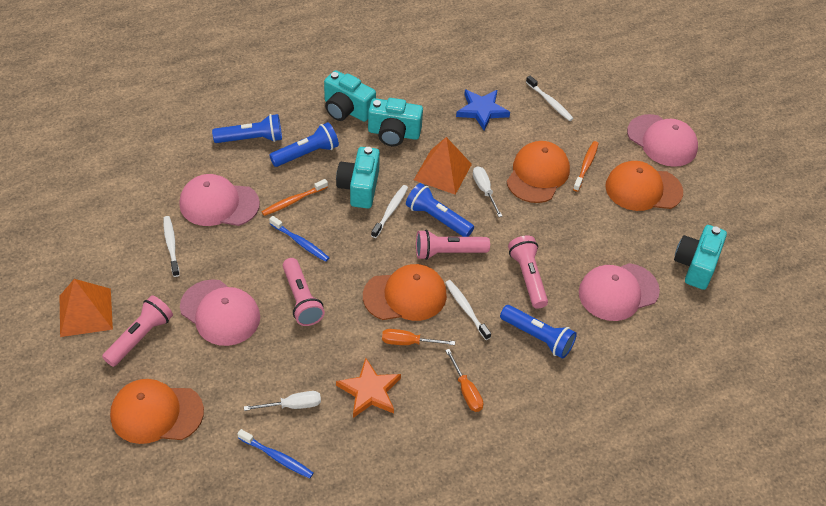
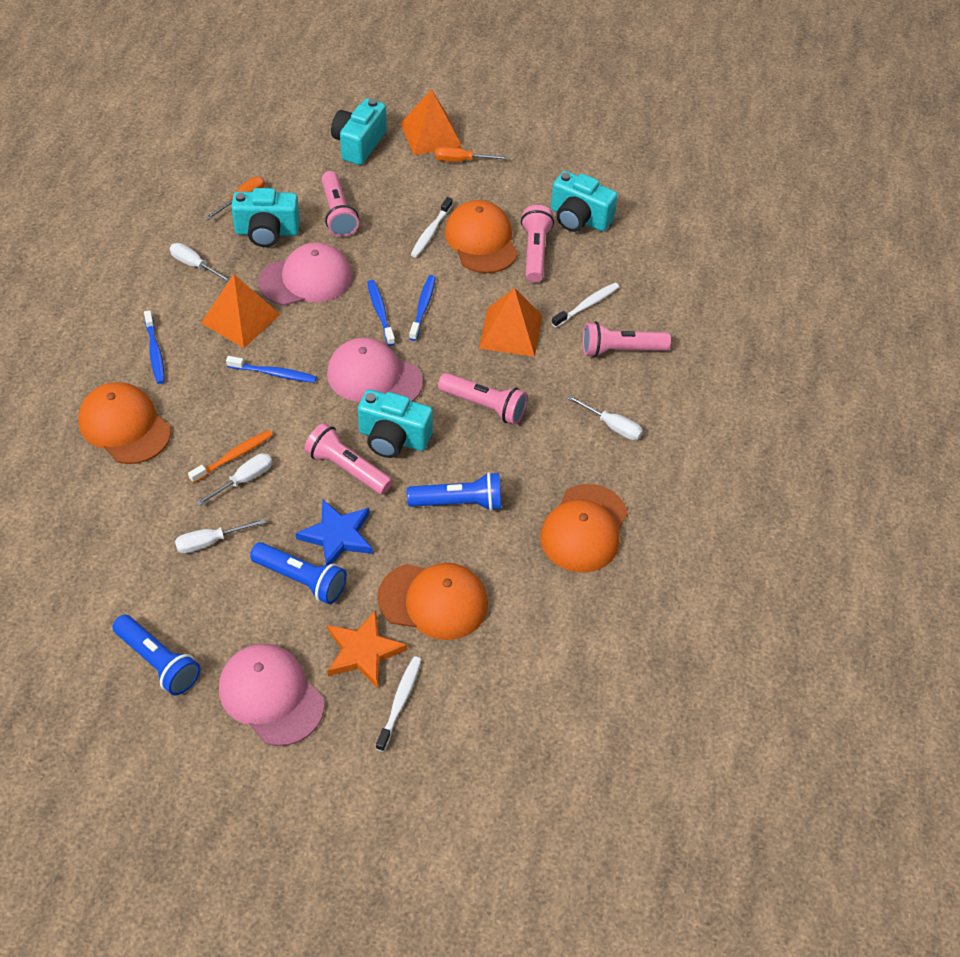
blue flashlight: 4 -> 3
blue toothbrush: 2 -> 4
orange pyramid: 2 -> 3
orange toothbrush: 2 -> 1
pink cap: 4 -> 3
pink flashlight: 4 -> 5
white screwdriver: 2 -> 4
white toothbrush: 4 -> 3

